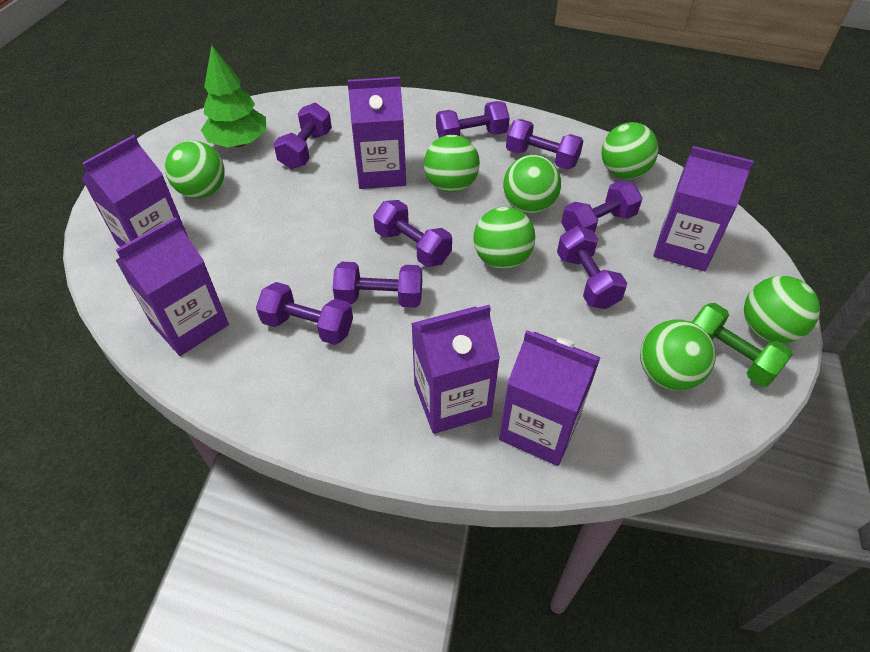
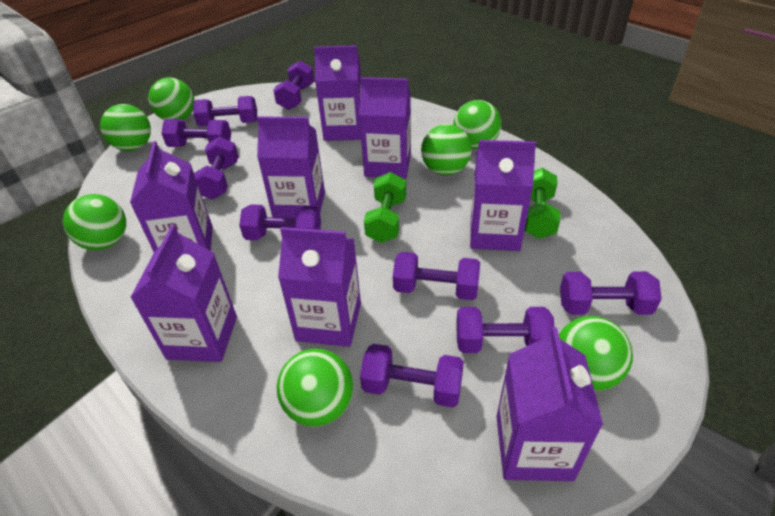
green dumbbell: 1 -> 2
green tree: 1 -> 0
purple carton: 6 -> 8
purple dumbbell: 8 -> 9

